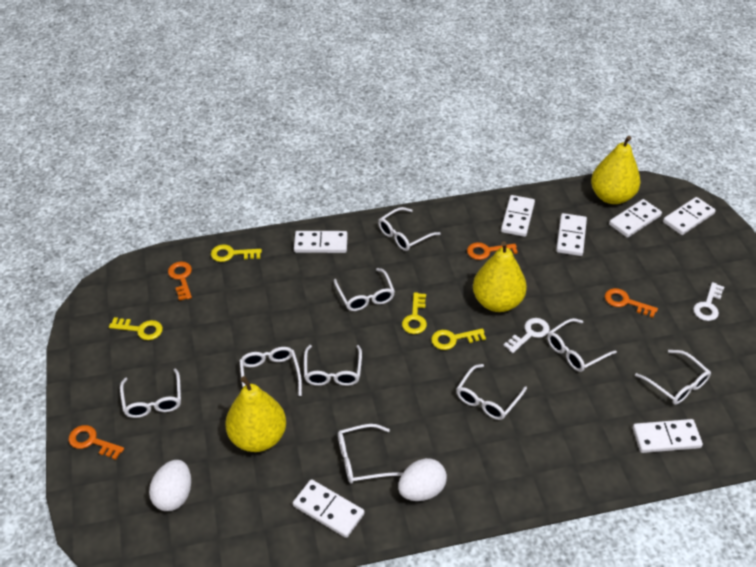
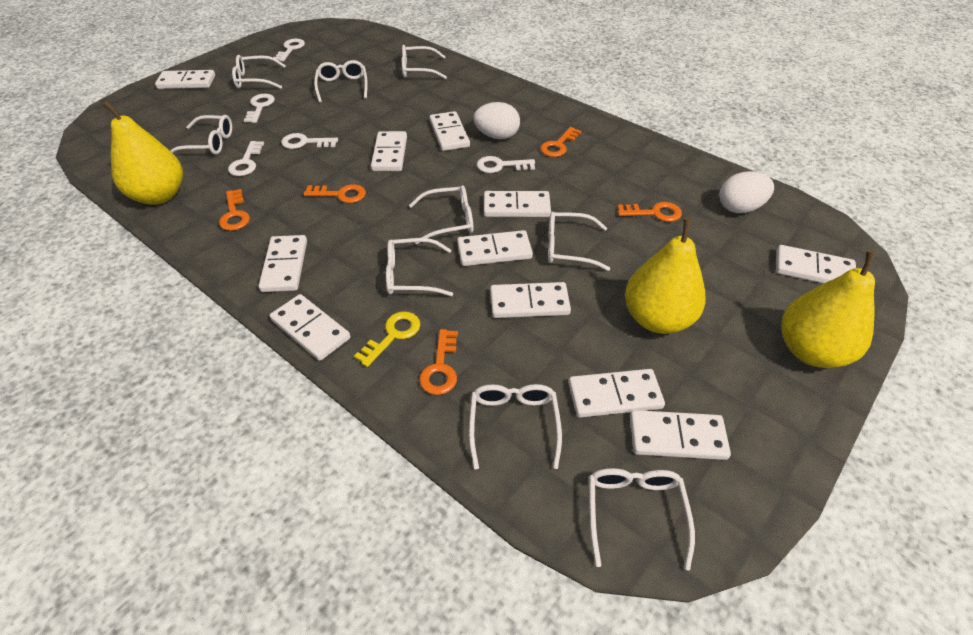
orange key: 4 -> 5
white domino: 7 -> 11
white key: 2 -> 5
yellow key: 4 -> 1

